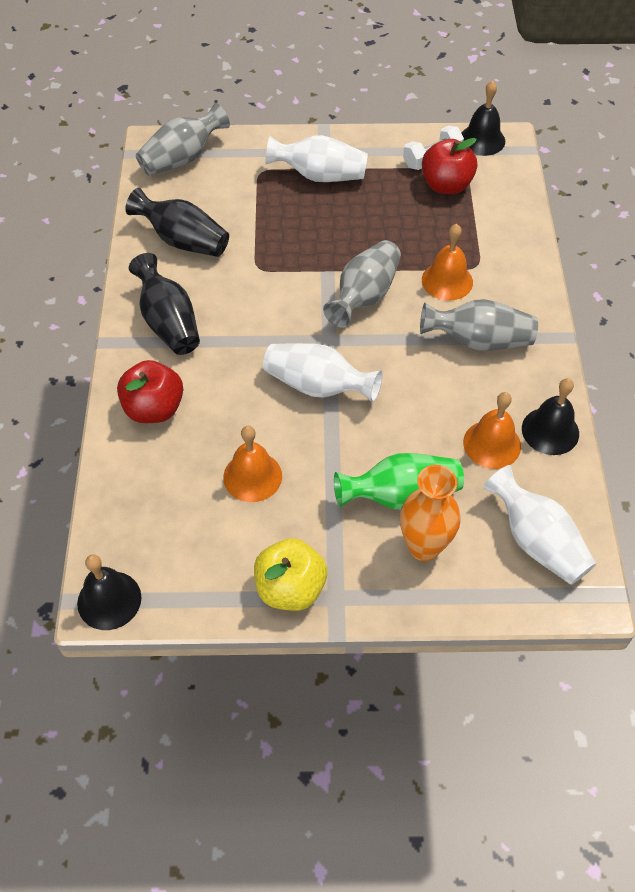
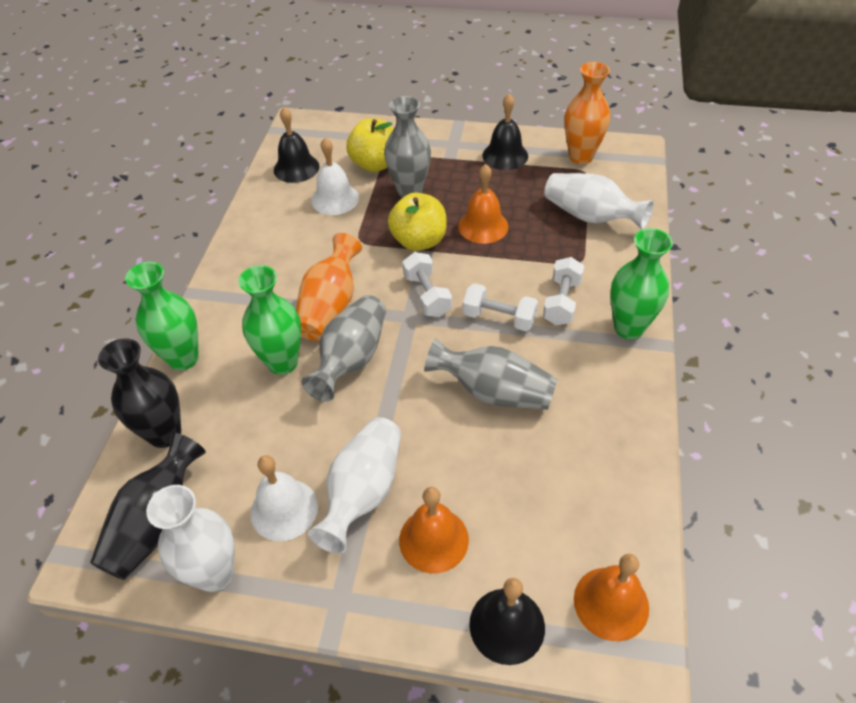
green vase: 1 -> 3
orange vase: 1 -> 2
red apple: 2 -> 0
white bell: 0 -> 2
white dumbbell: 1 -> 3
yellow apple: 1 -> 2

